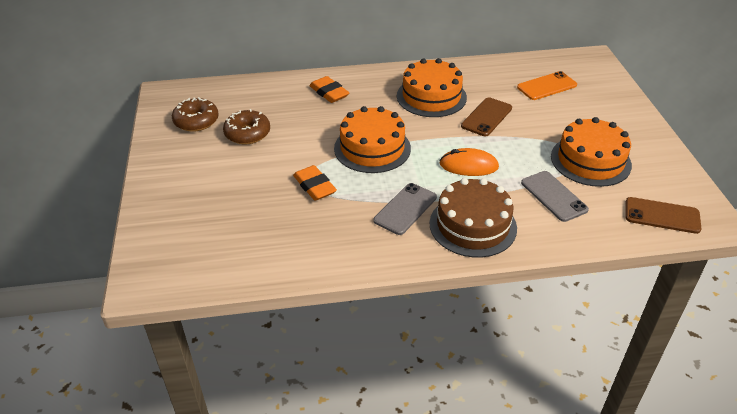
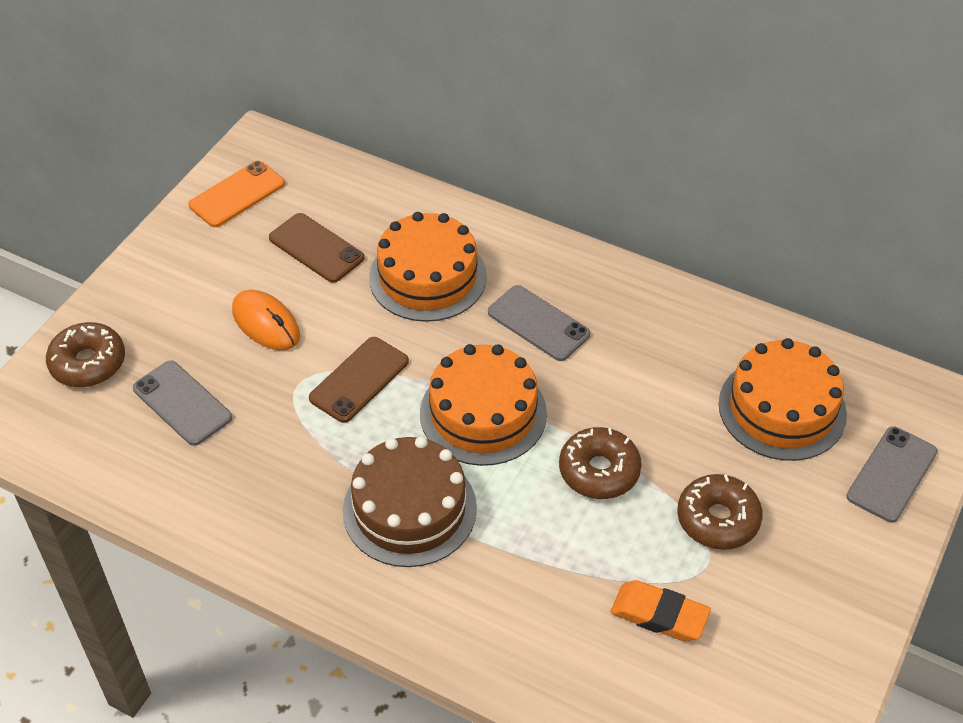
brown donut: 2 -> 3
grey phone: 2 -> 3
orange eraser: 2 -> 1

